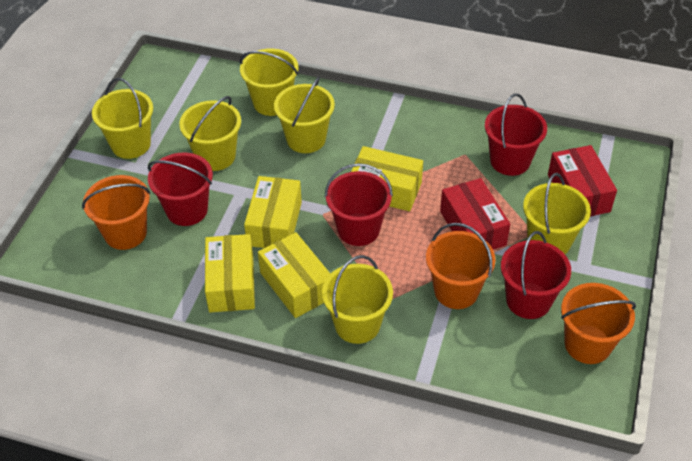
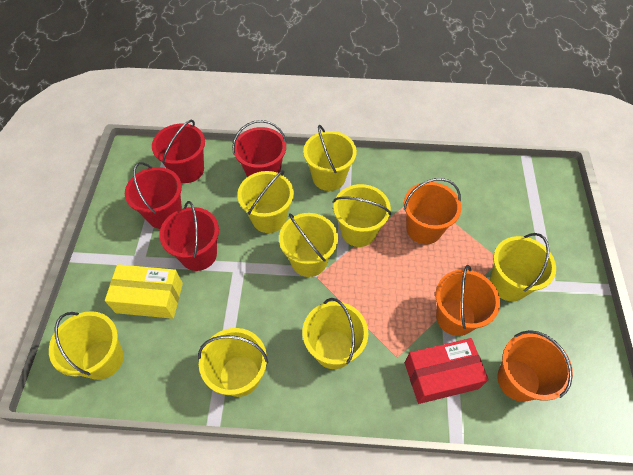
red box: 2 -> 1
yellow box: 4 -> 1
yellow bucket: 6 -> 8

